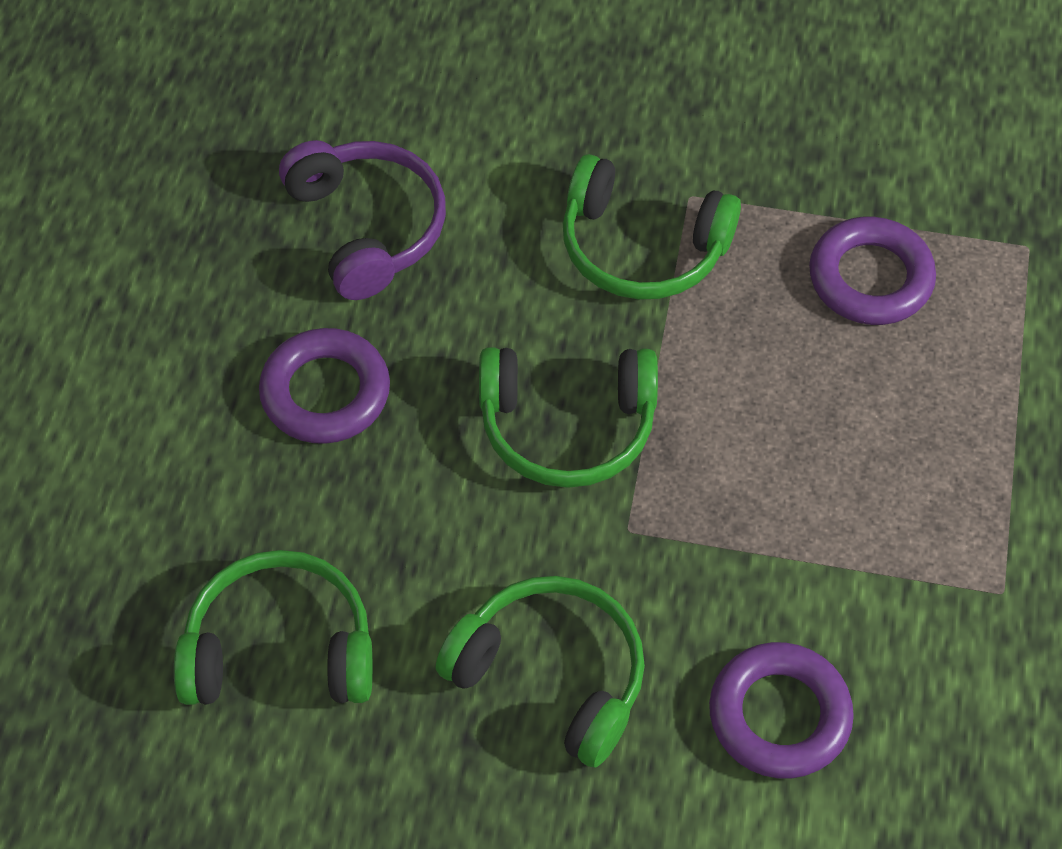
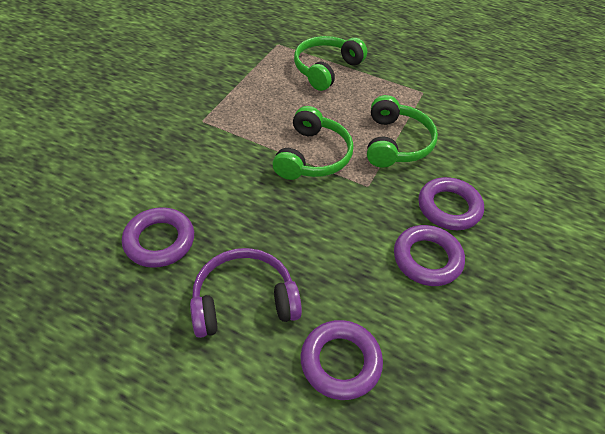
green headphones: 4 -> 3
purple ring: 3 -> 4

